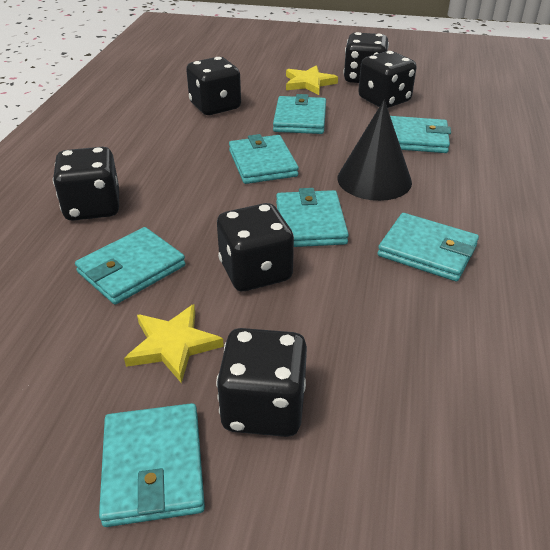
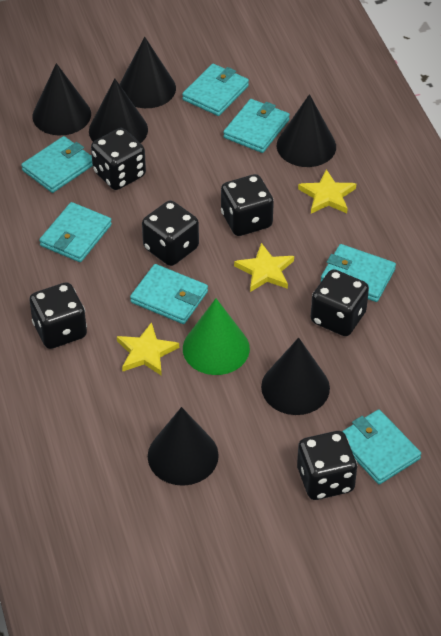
black cone: 1 -> 6
green cone: 0 -> 1
yellow star: 2 -> 3

